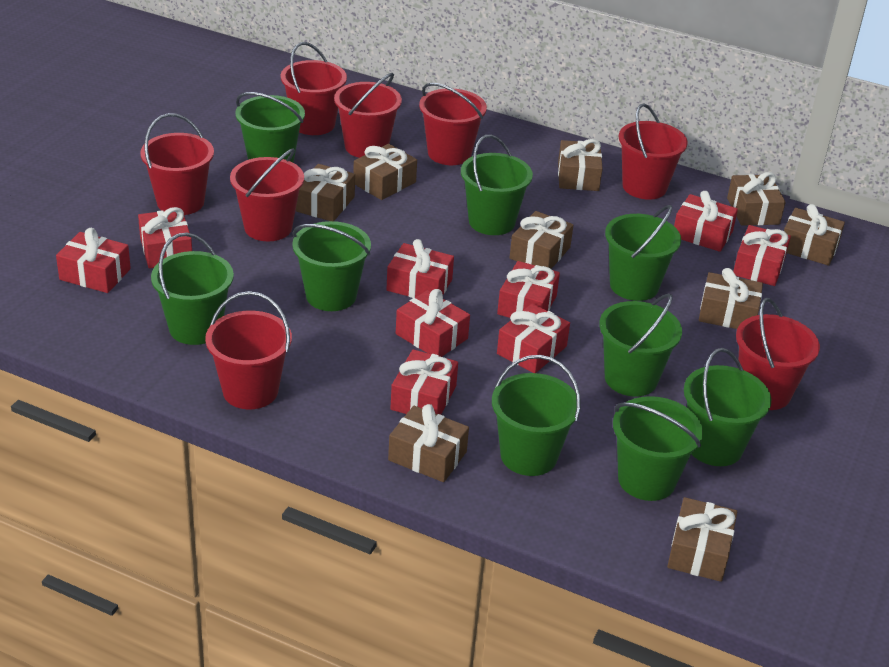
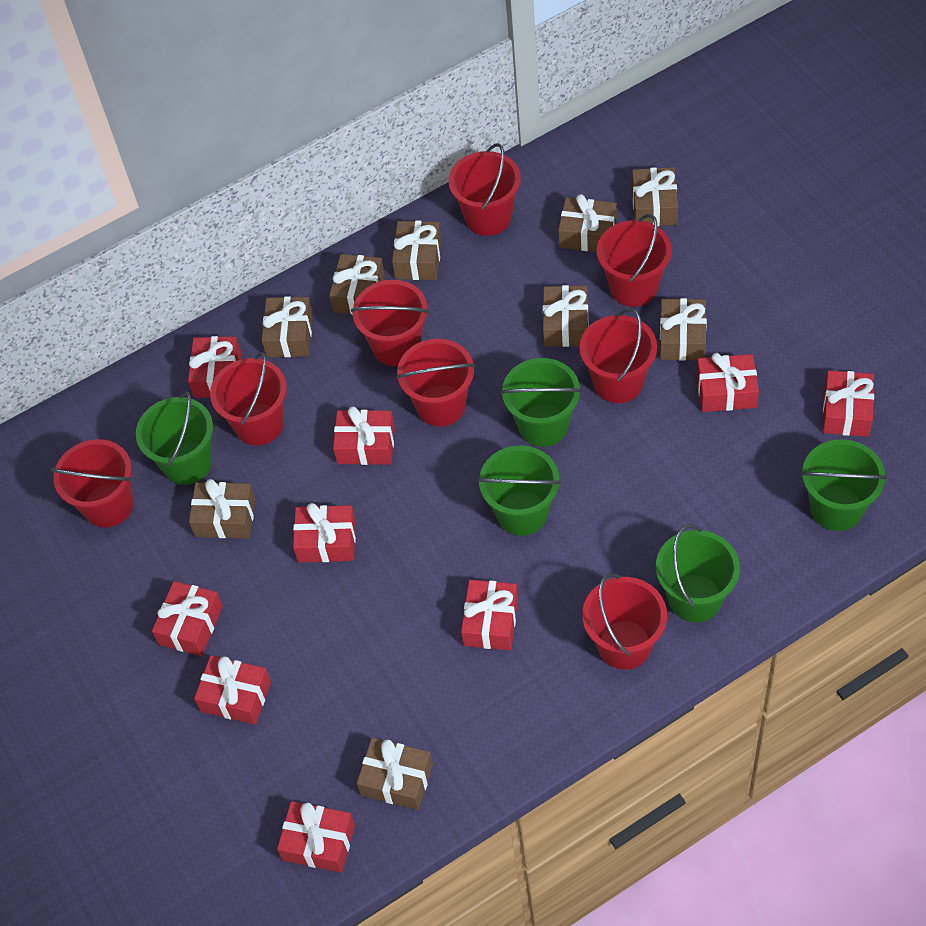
green bucket: 9 -> 5

